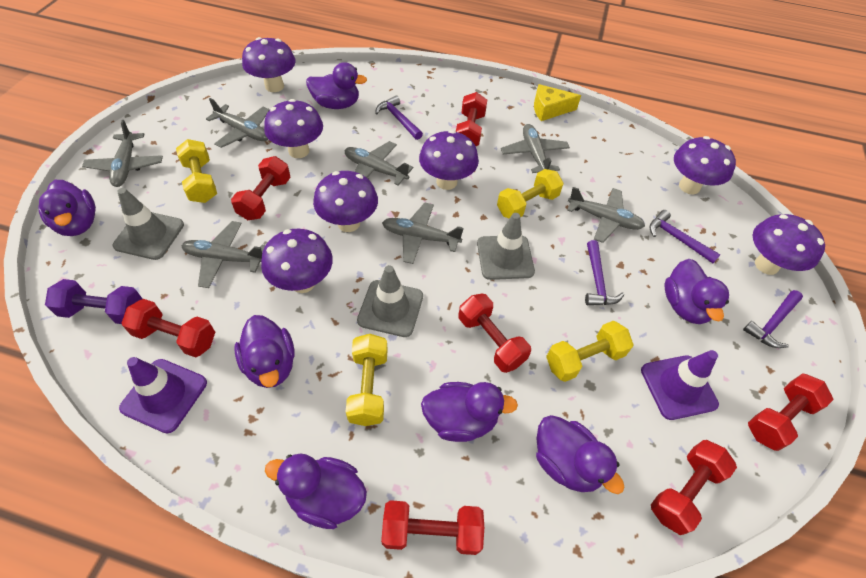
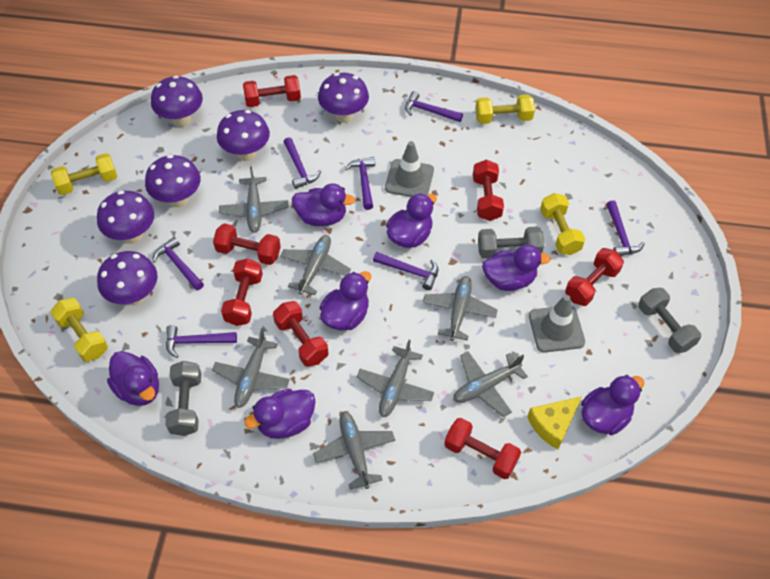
grey dumbbell: 0 -> 3
grey traffic cone: 3 -> 2
purple dumbbell: 1 -> 0
purple hammer: 4 -> 7
purple mushroom: 7 -> 6
purple traffic cone: 2 -> 0

